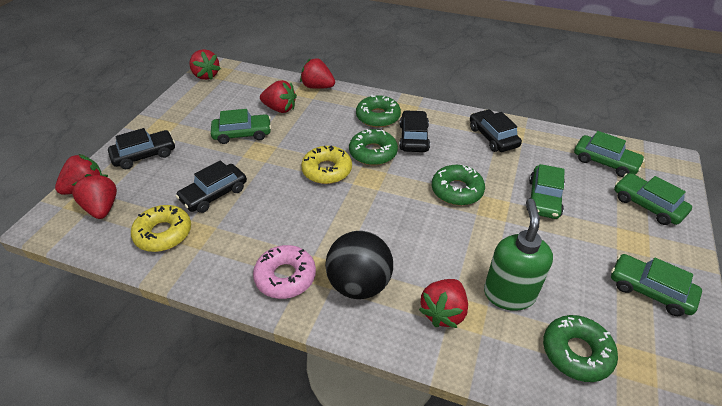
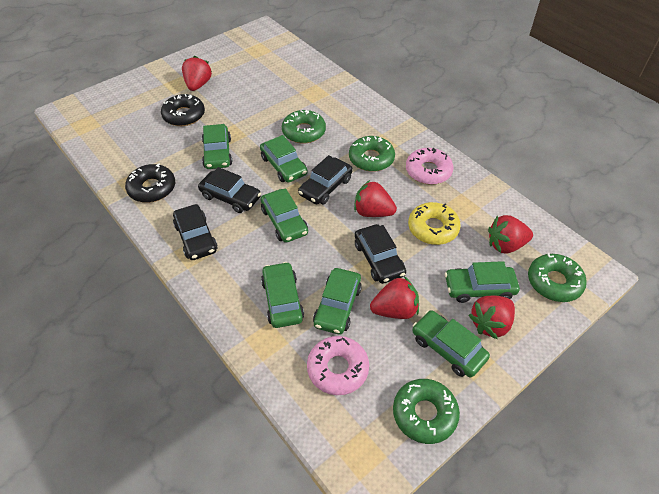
black ball: 1 -> 0
black donut: 0 -> 2
green car: 5 -> 7
green soap dispenser: 1 -> 0
pink donut: 1 -> 2
red strawberry: 6 -> 5
yellow donut: 2 -> 1

